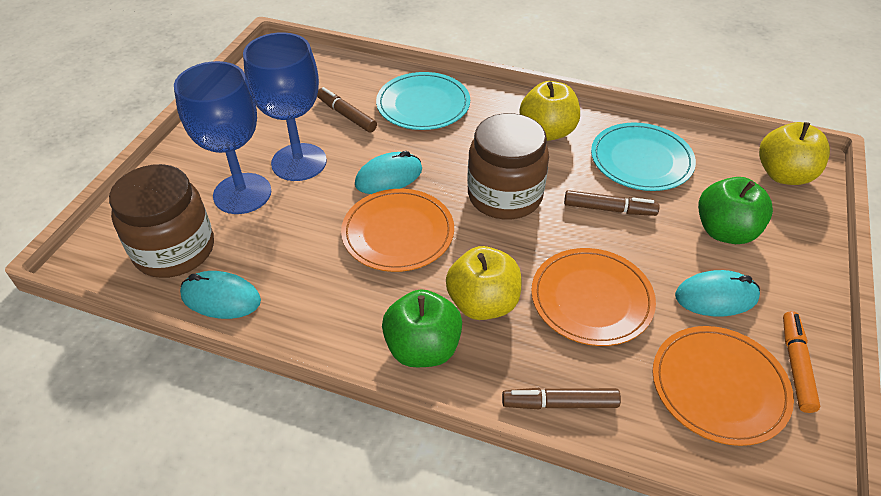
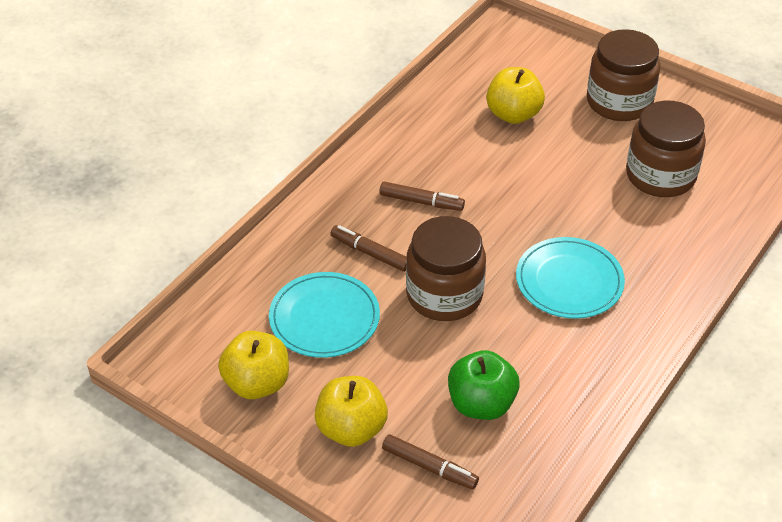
blue goblet: 2 -> 0
brown jar: 2 -> 3
green apple: 2 -> 1
orange marker: 1 -> 0
orange plate: 3 -> 0
turquoise mouse: 3 -> 0

